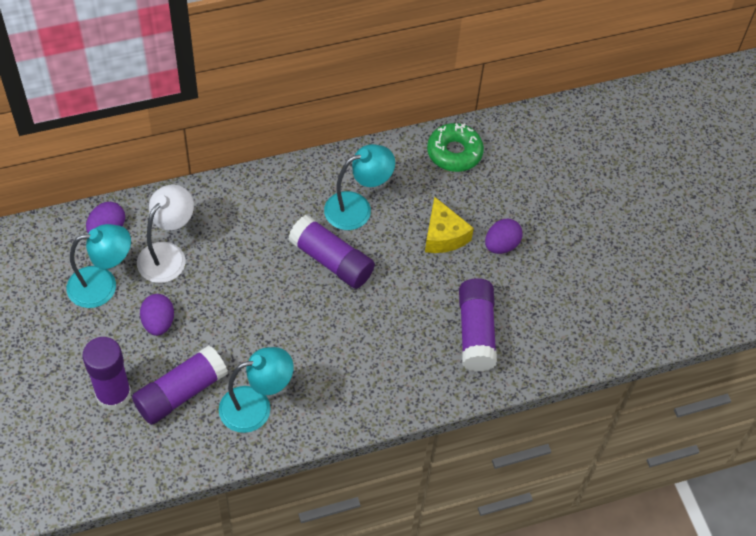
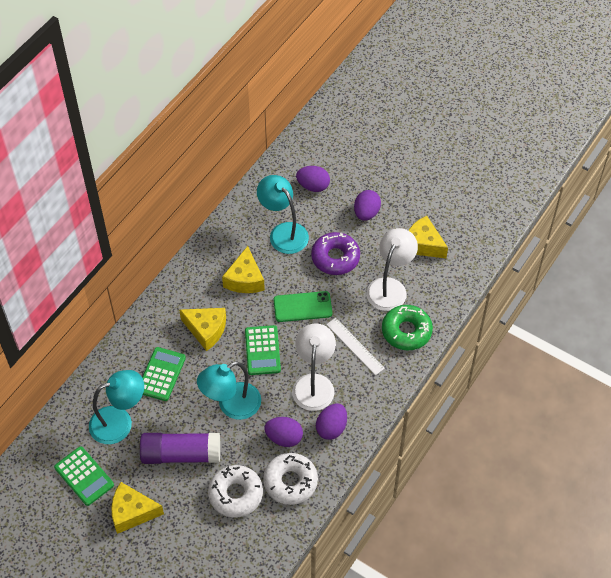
green calculator: 0 -> 3
green phone: 0 -> 1
purple donut: 0 -> 1
purple egg: 3 -> 4
purple glue stick: 4 -> 1
white donut: 0 -> 2
white lamp: 1 -> 2
white ruler: 0 -> 1
yellow cheese: 1 -> 4

